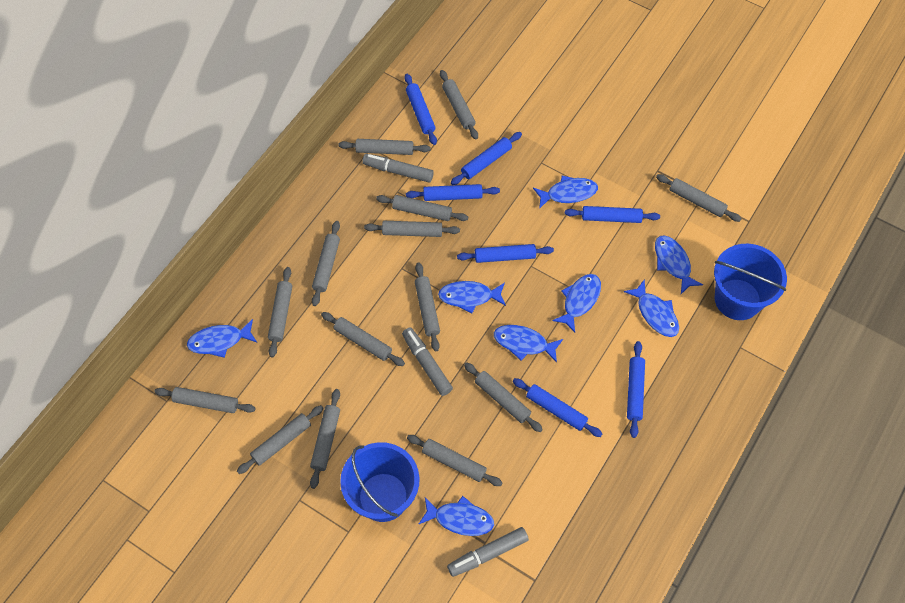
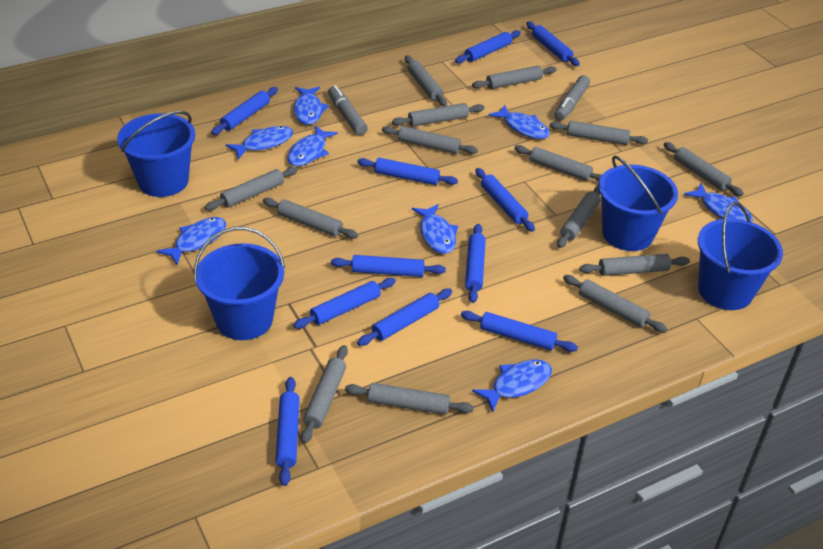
blue bucket: 2 -> 4
blue rolling pin: 7 -> 11
grey marker: 3 -> 2

